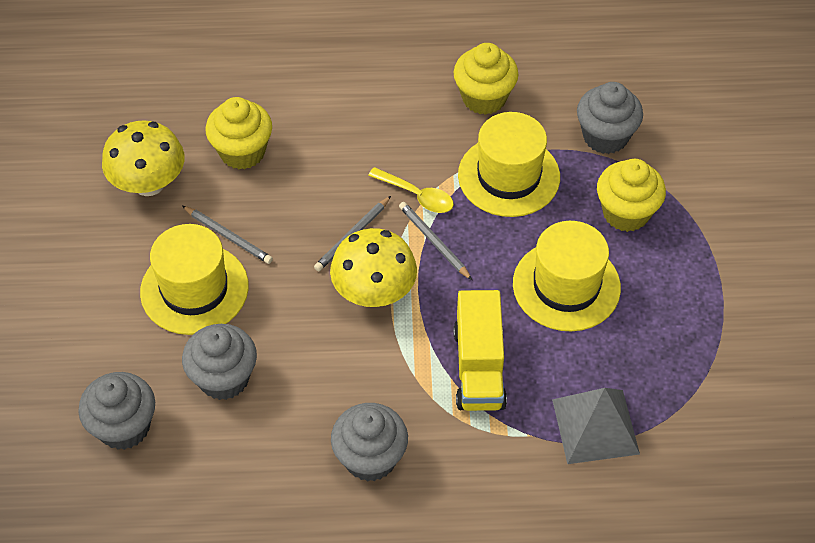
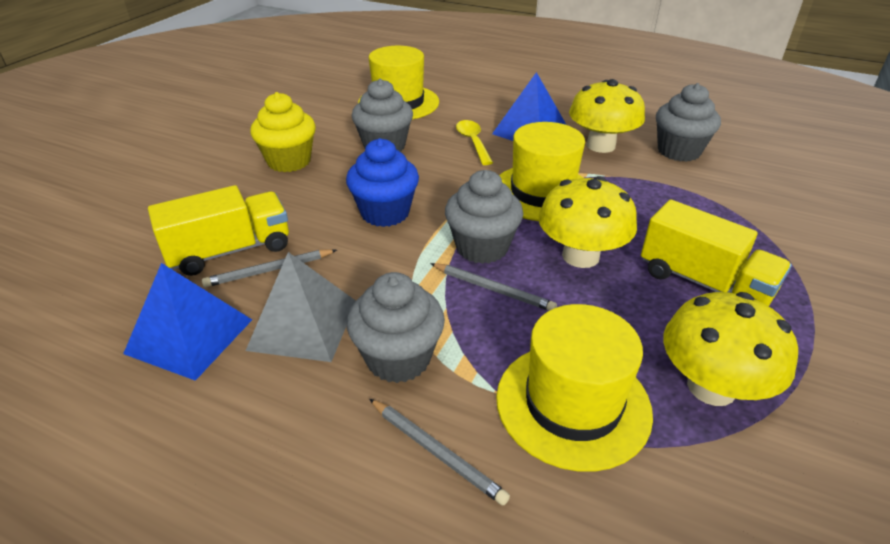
blue cupcake: 0 -> 1
blue pyramid: 0 -> 2
yellow cupcake: 3 -> 1
yellow mushroom: 2 -> 3
yellow truck: 1 -> 2

